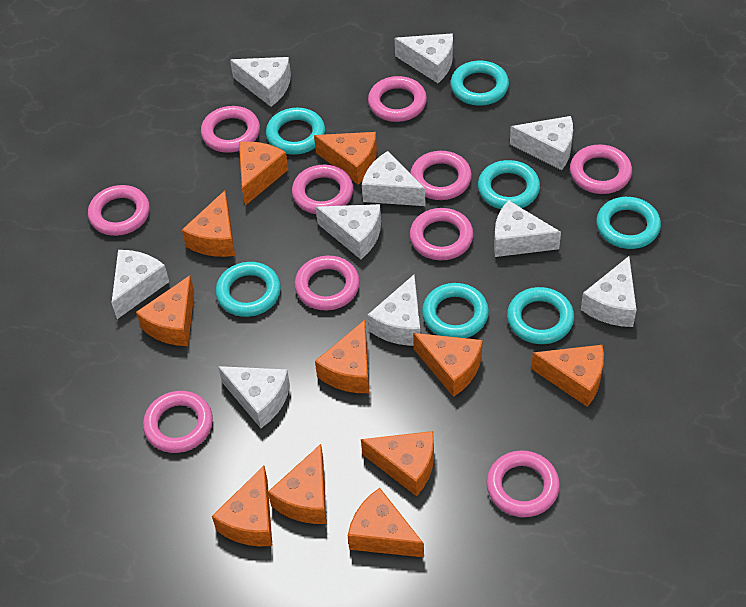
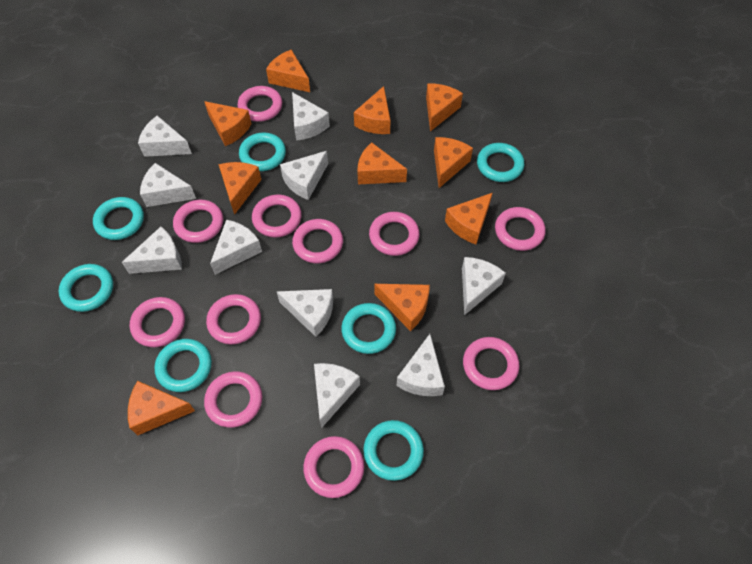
orange cheese: 11 -> 10
pink ring: 10 -> 11

